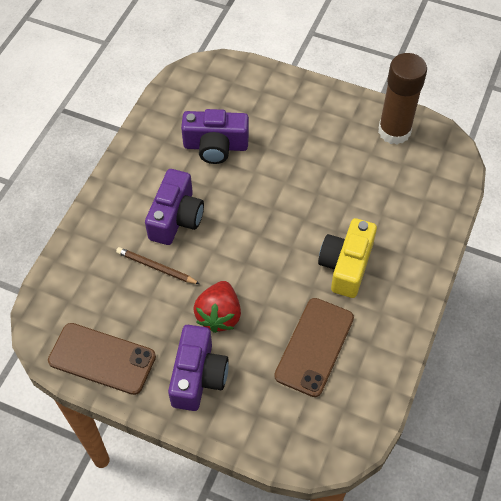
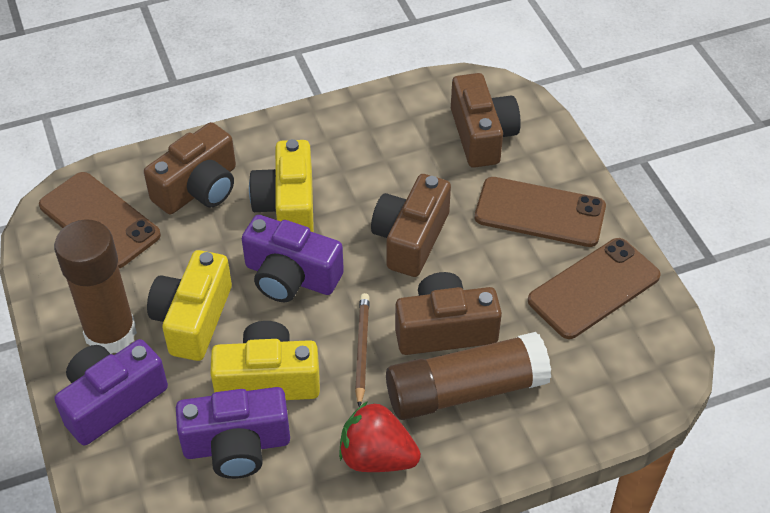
brown camera: 0 -> 4
brown glue stick: 1 -> 2
brown phone: 2 -> 3
yellow camera: 1 -> 3

